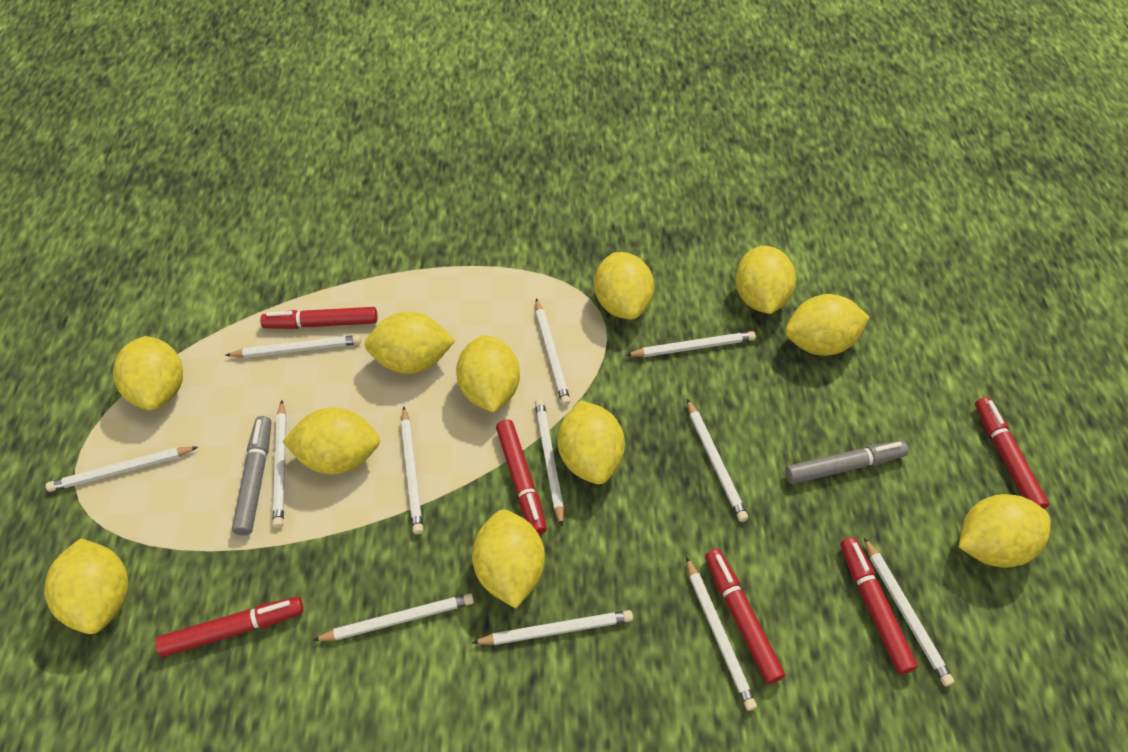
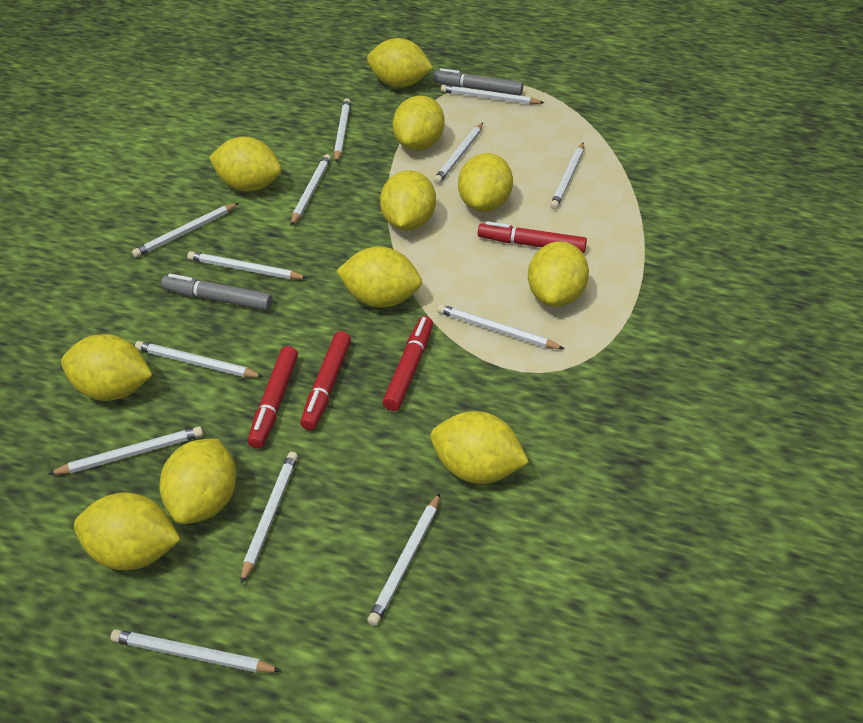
red marker: 6 -> 4
white pencil: 12 -> 13

